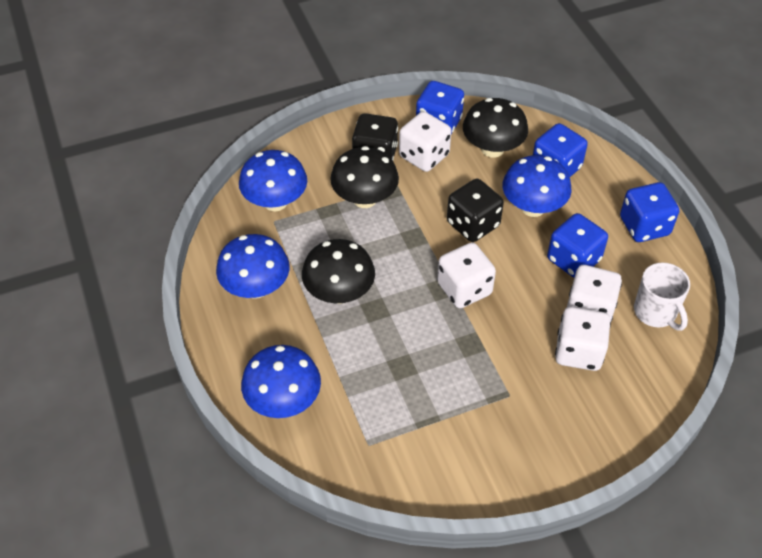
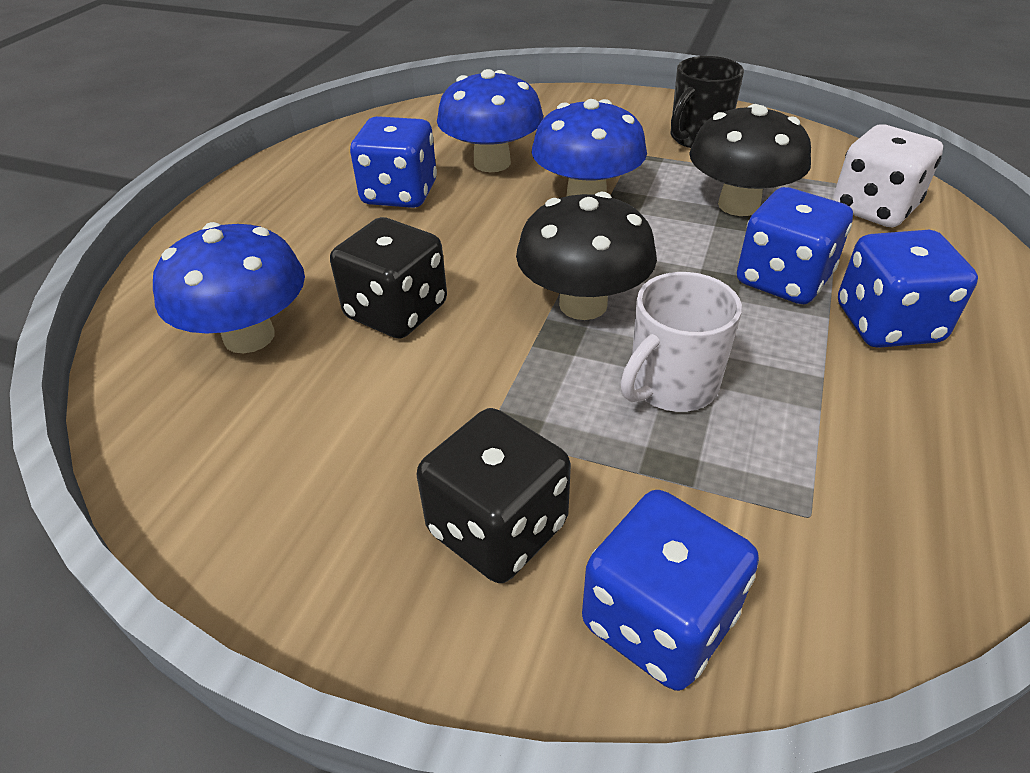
black mug: 0 -> 1
black mushroom: 3 -> 2
blue mushroom: 4 -> 3
white dice: 4 -> 1

